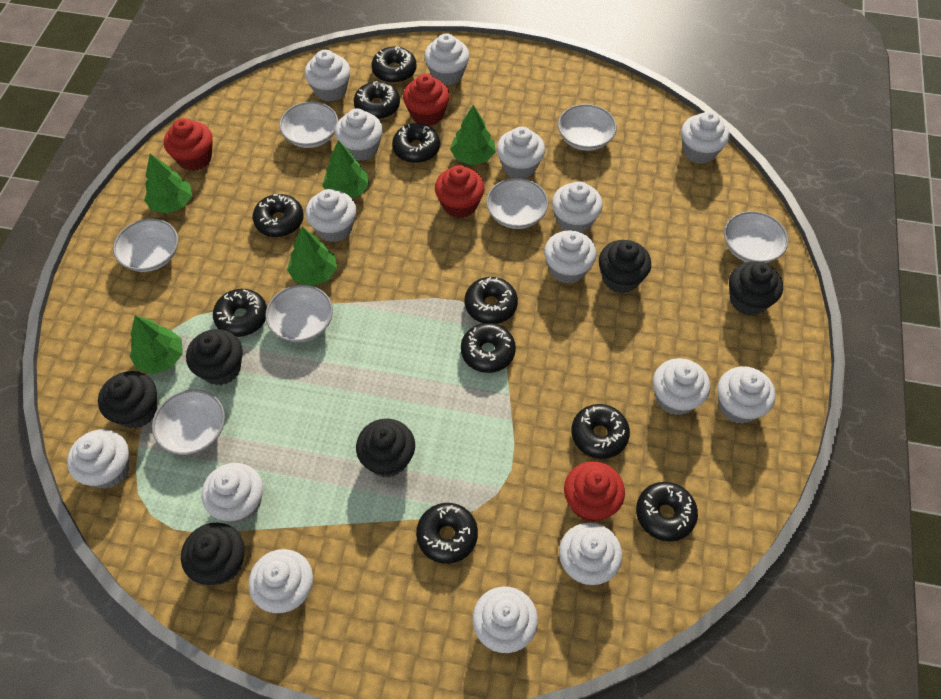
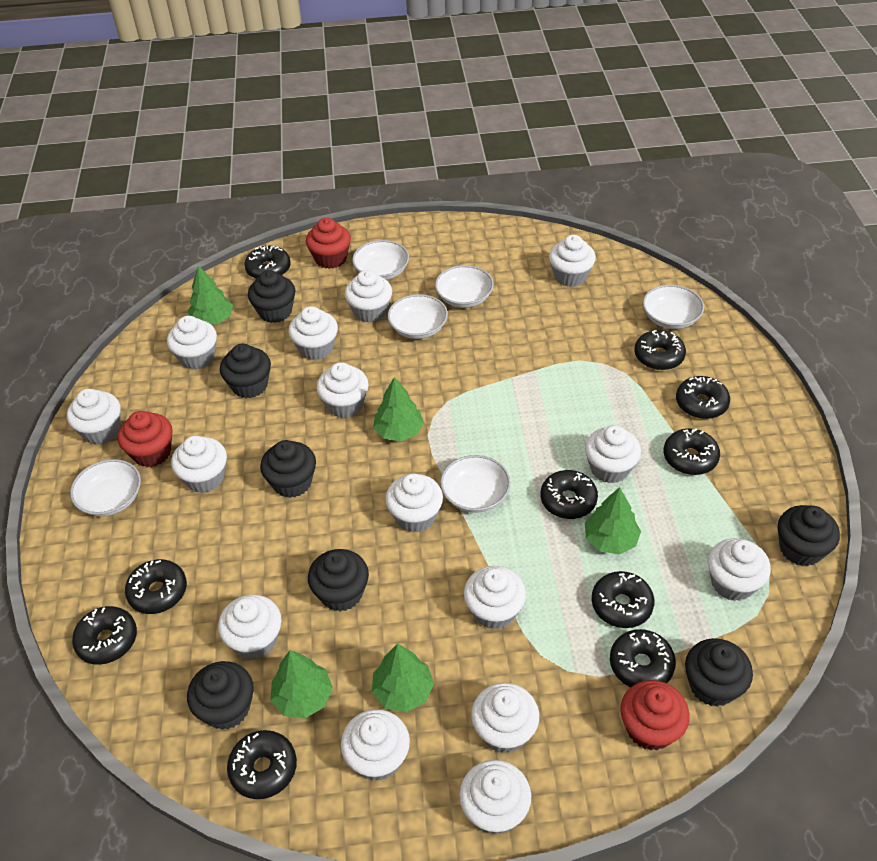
black cupcake: 6 -> 7
red cupcake: 4 -> 3
white bowl: 7 -> 6

